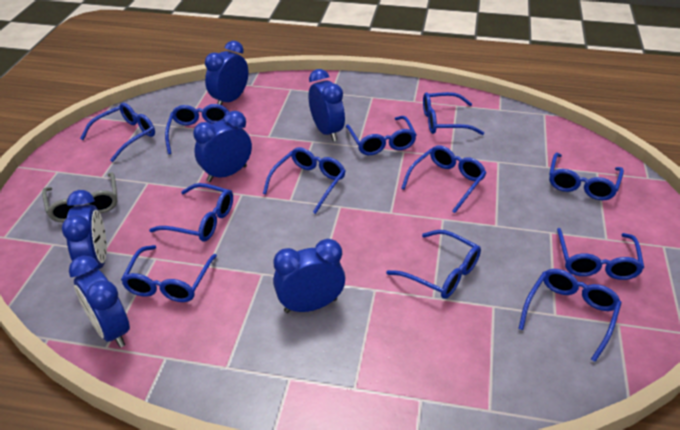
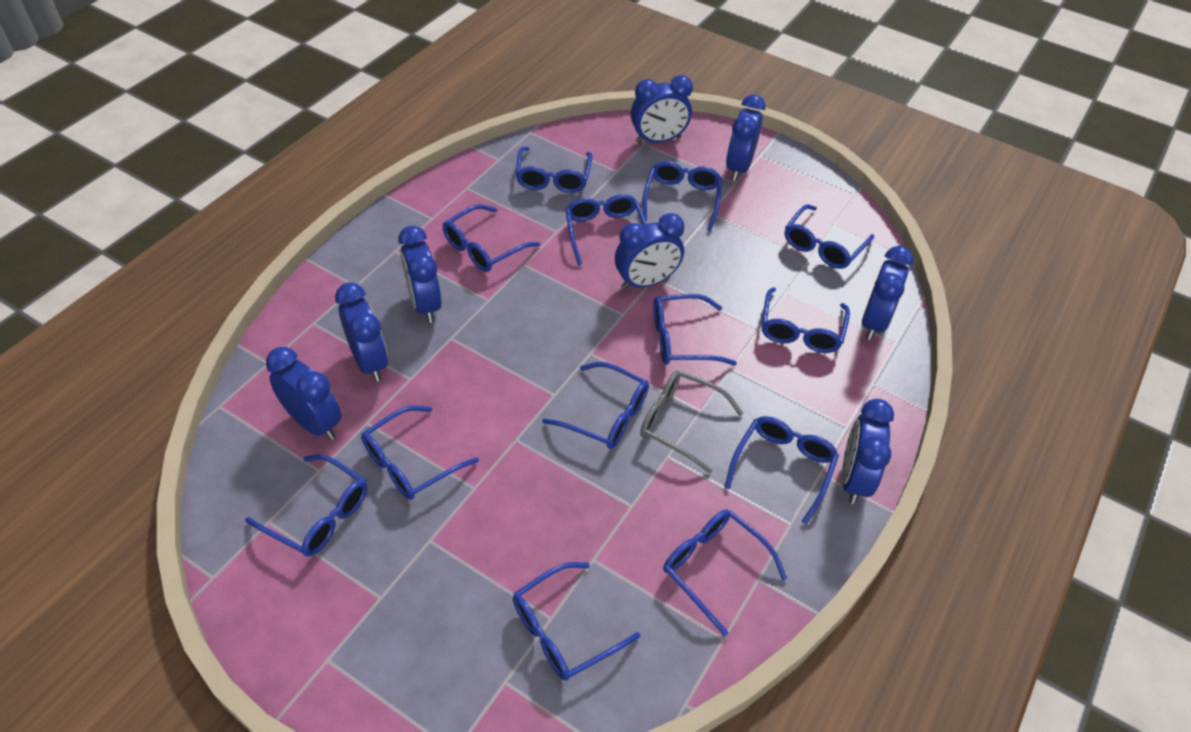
blue clock: 6 -> 8
blue glasses: 12 -> 13

